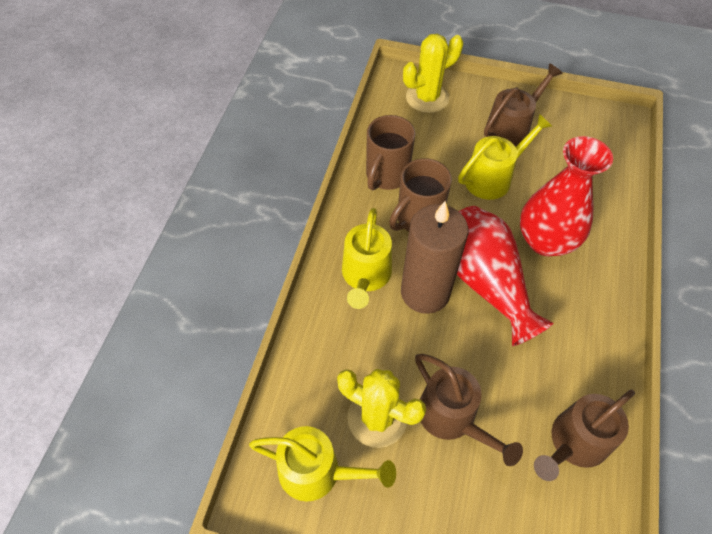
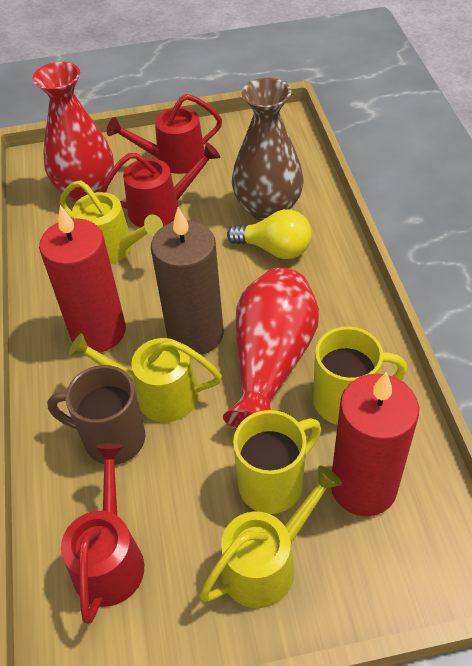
brown mug: 2 -> 1
brown vase: 0 -> 1
brown watering can: 3 -> 0
red candle: 0 -> 2
red watering can: 0 -> 3
yellow cactus: 2 -> 0
yellow light bulb: 0 -> 1
yellow mug: 0 -> 2

